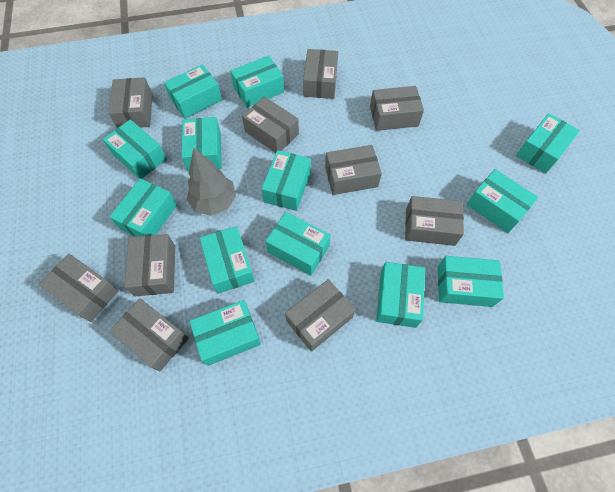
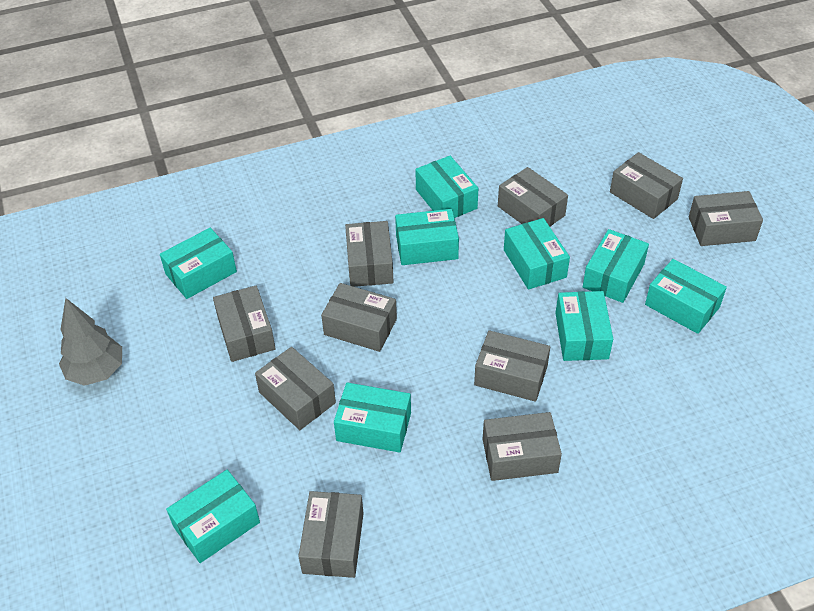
turquoise box: 13 -> 9

